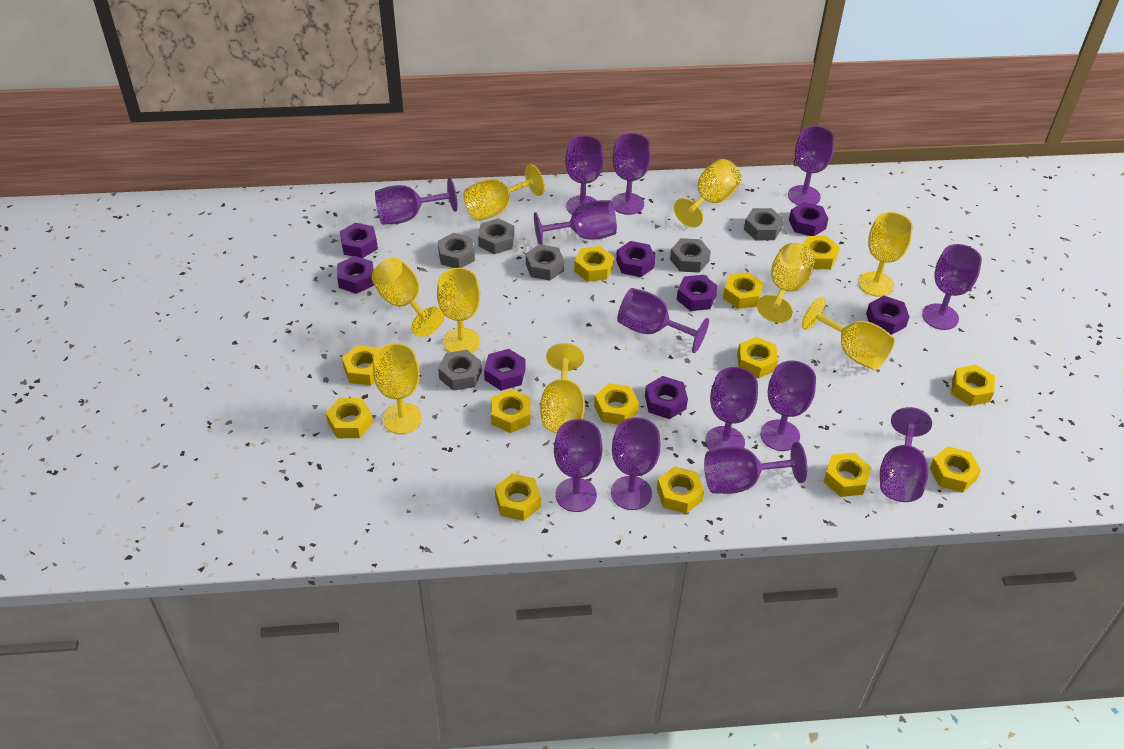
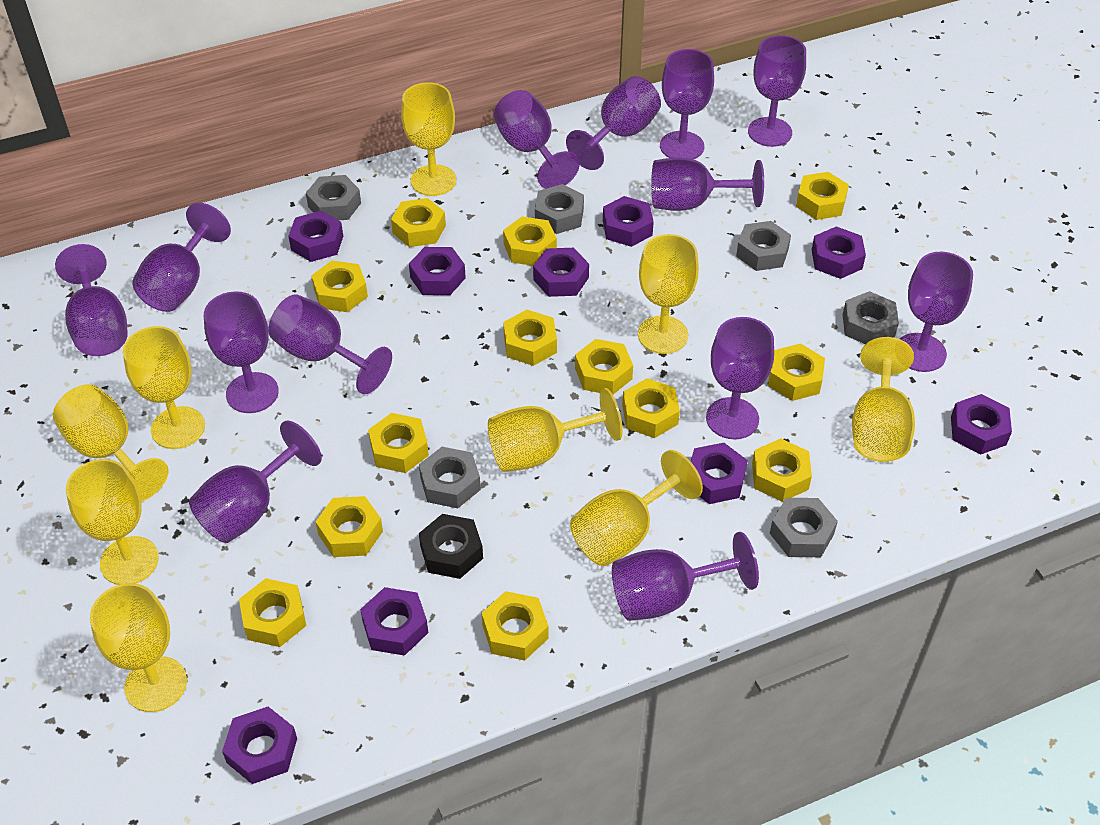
black nut: 0 -> 1
purple nut: 8 -> 9

